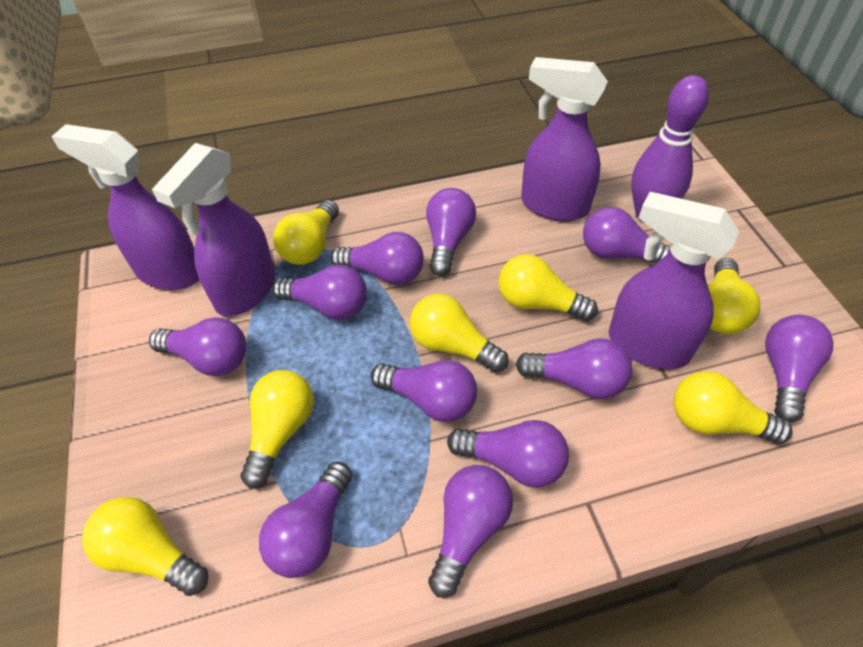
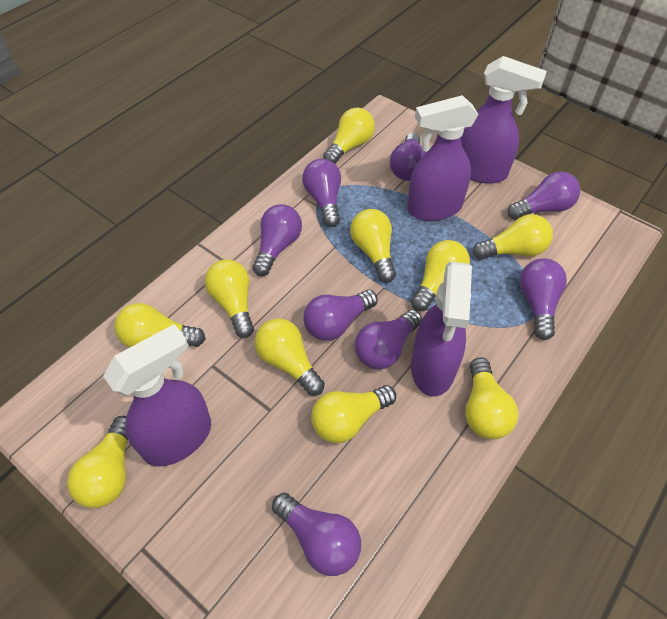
purple bowling pin: 1 -> 0
purple light bulb: 11 -> 8
yellow light bulb: 7 -> 10

